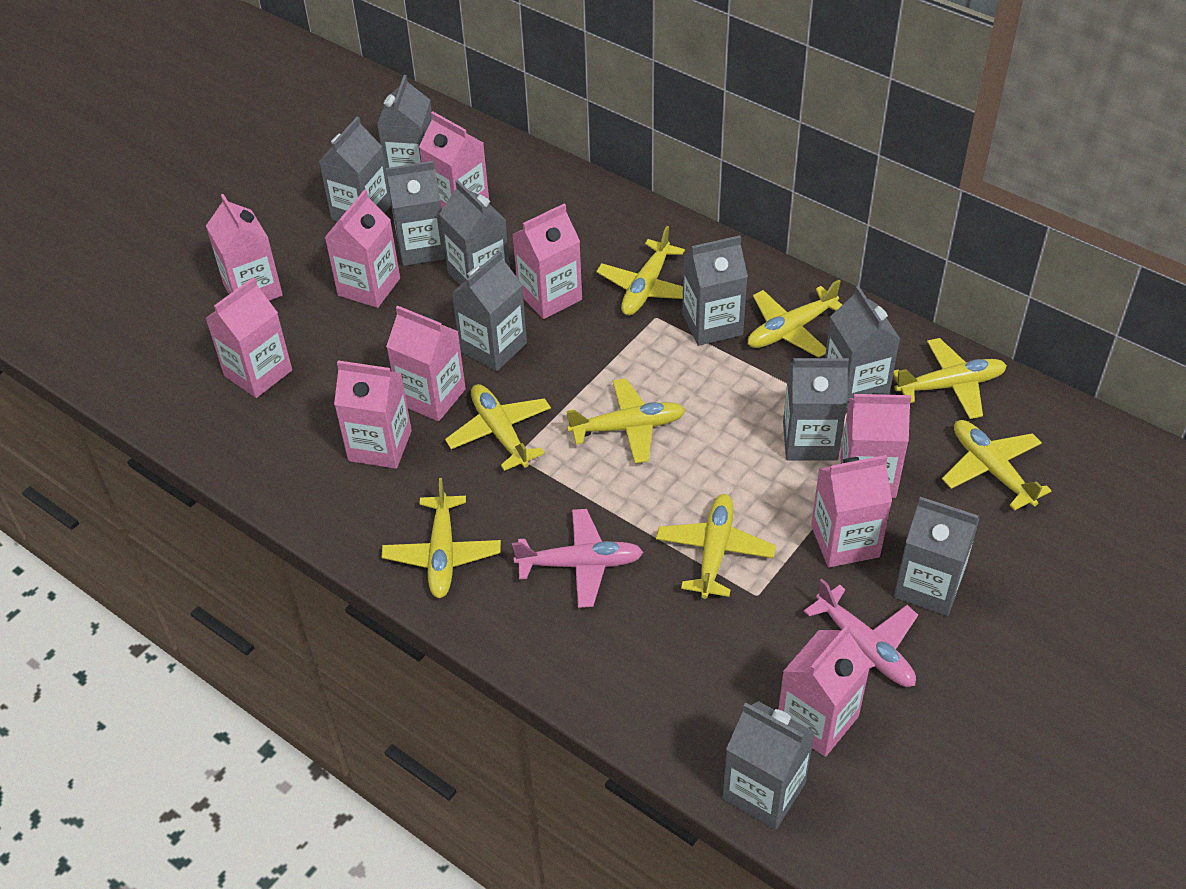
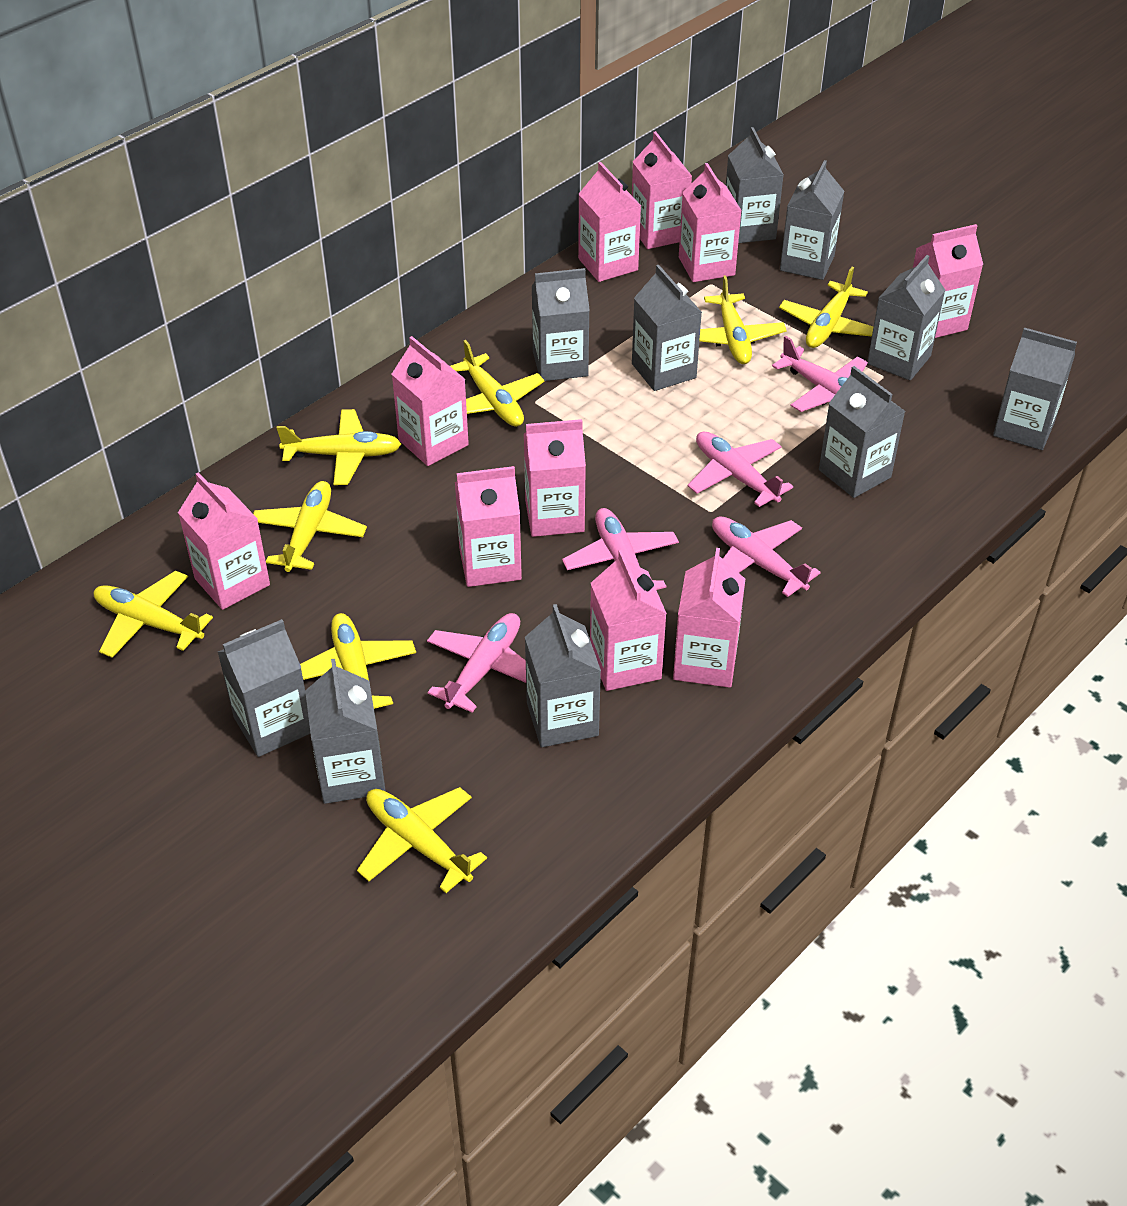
pink plane: 2 -> 5

